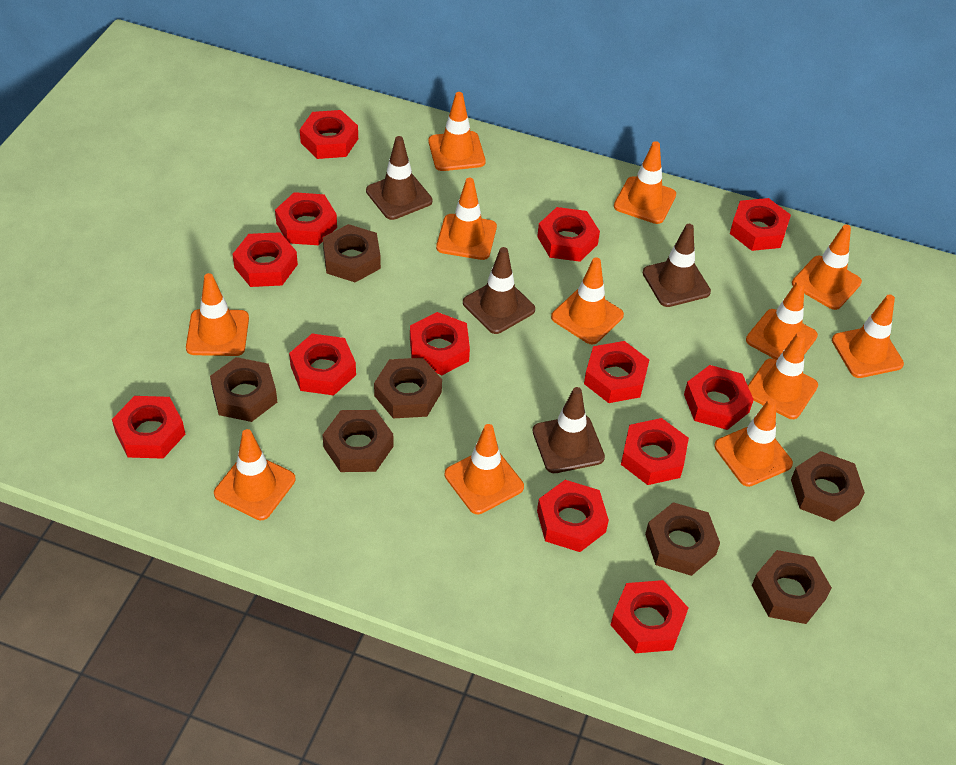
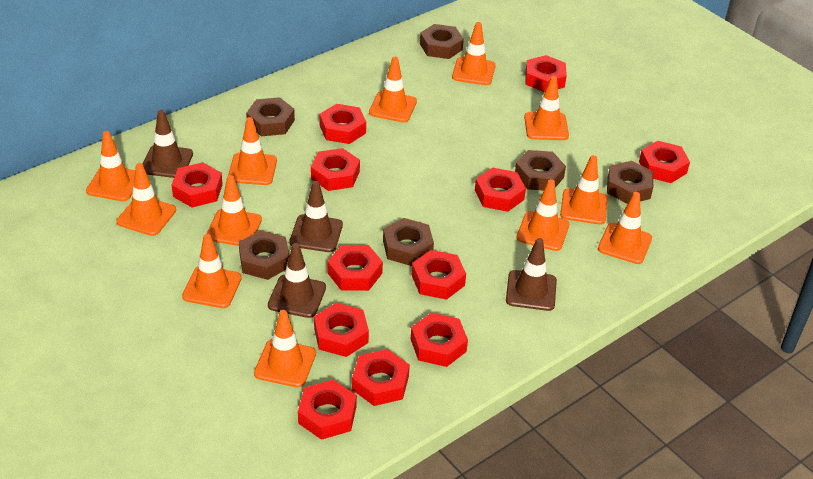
brown nut: 7 -> 6
red nut: 13 -> 12

